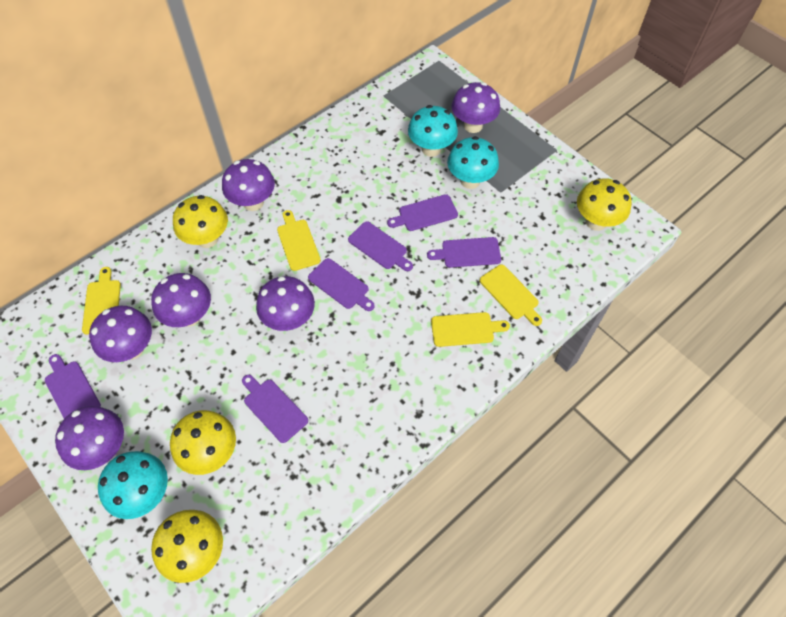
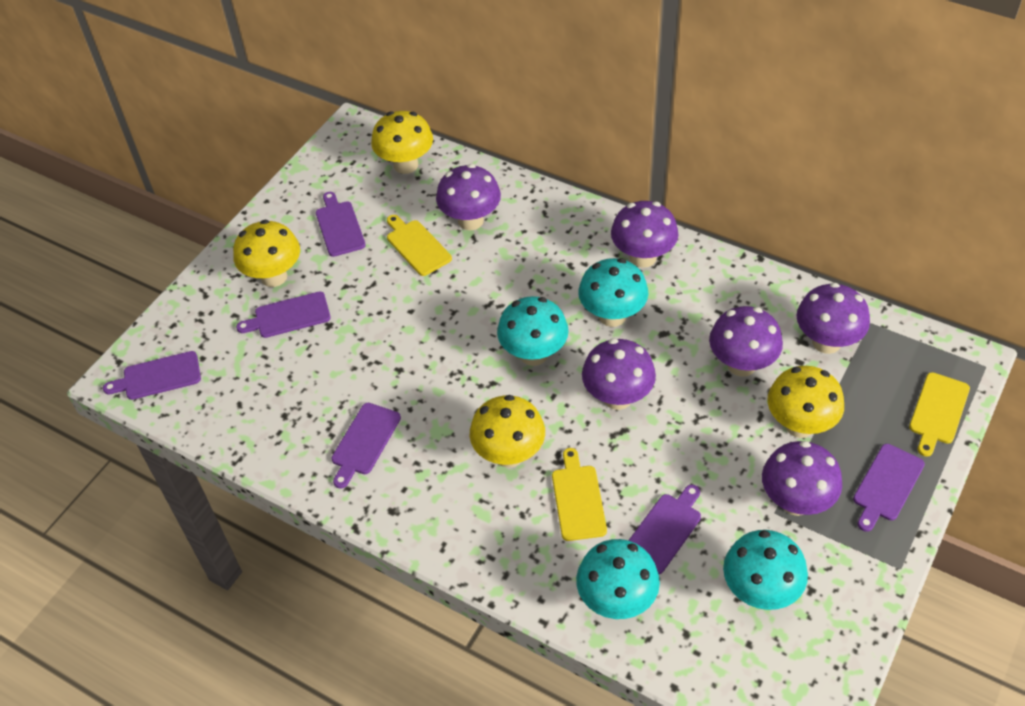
turquoise mushroom: 3 -> 4
yellow cutting board: 4 -> 3

